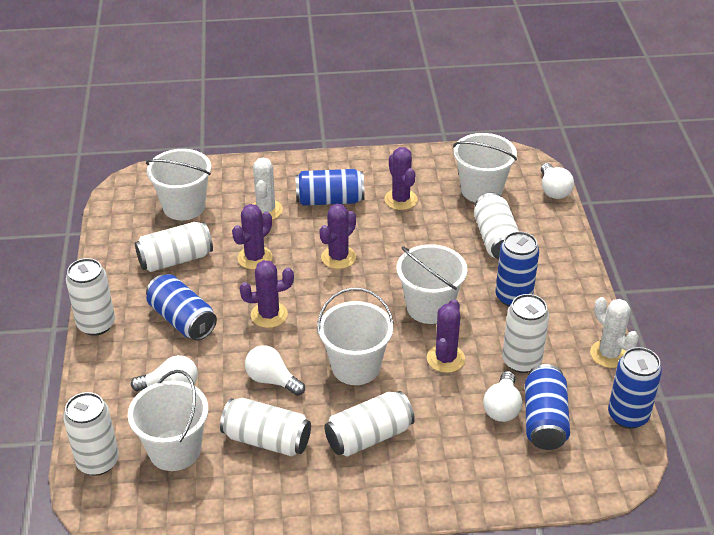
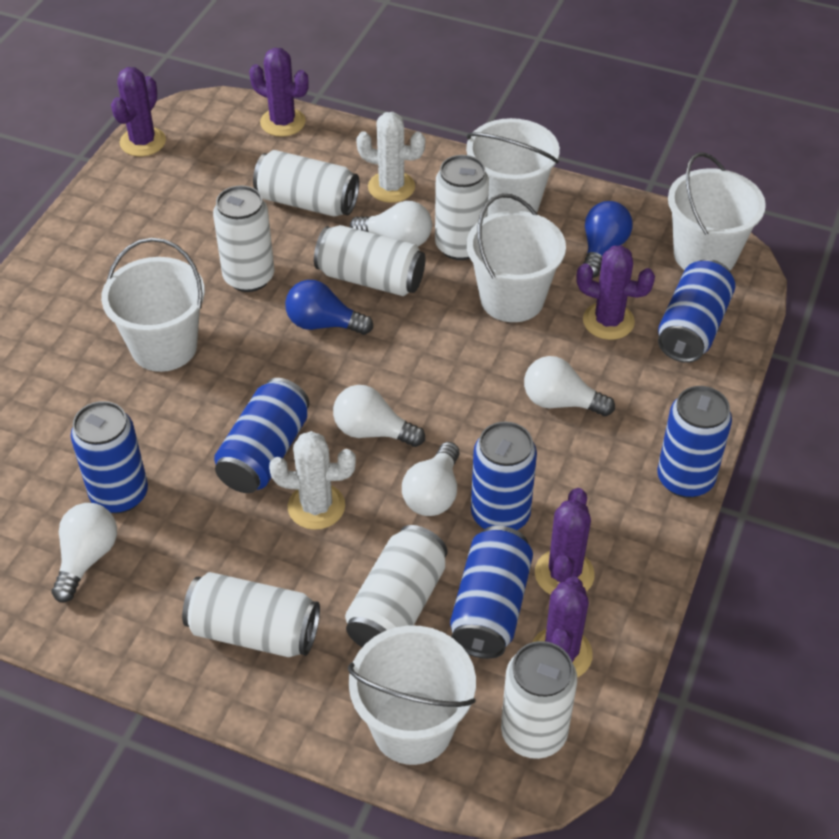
blue can: 5 -> 6
blue light bulb: 0 -> 2
white light bulb: 4 -> 5

